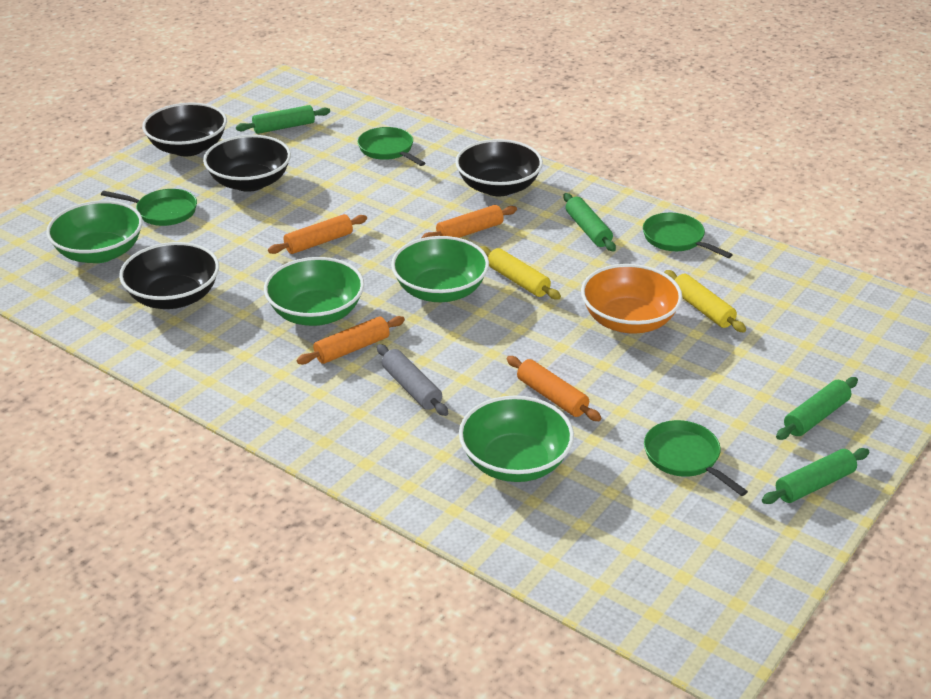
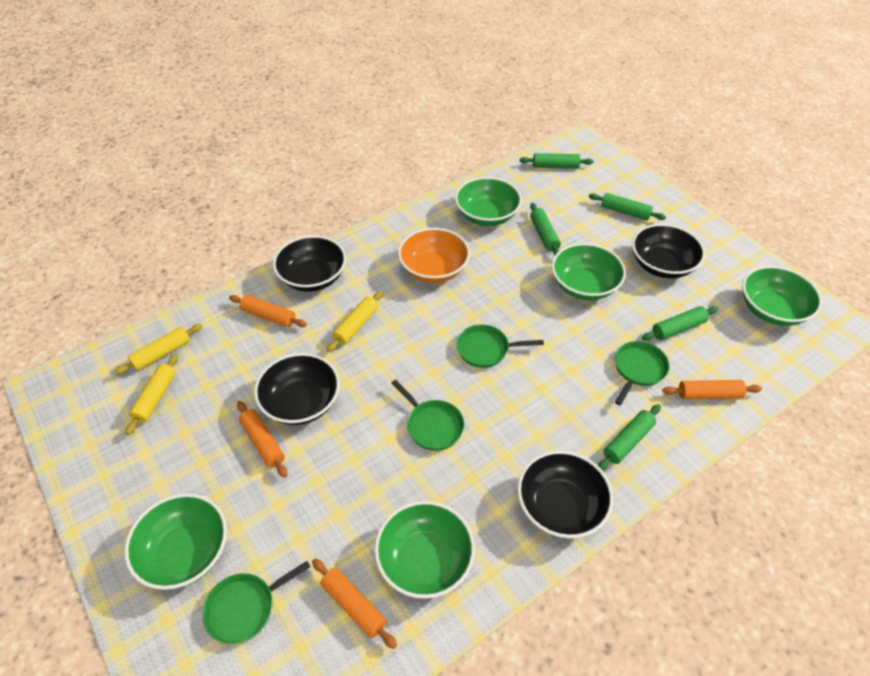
green bowl: 4 -> 5
green rolling pin: 4 -> 5
grey rolling pin: 1 -> 0
yellow rolling pin: 2 -> 3

